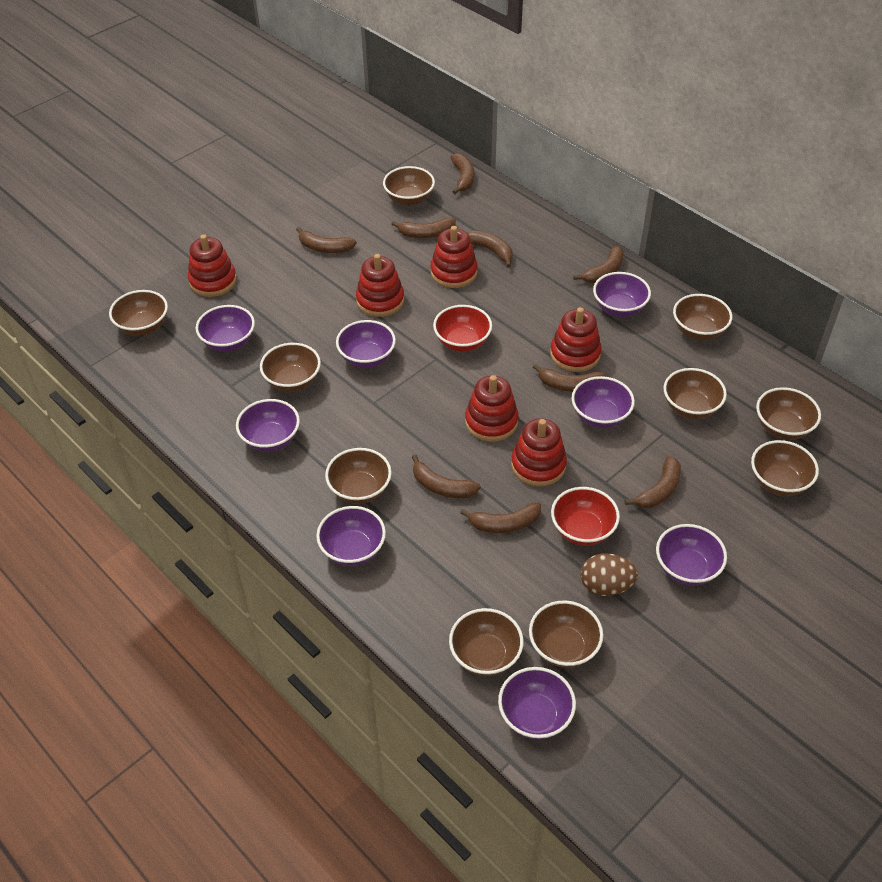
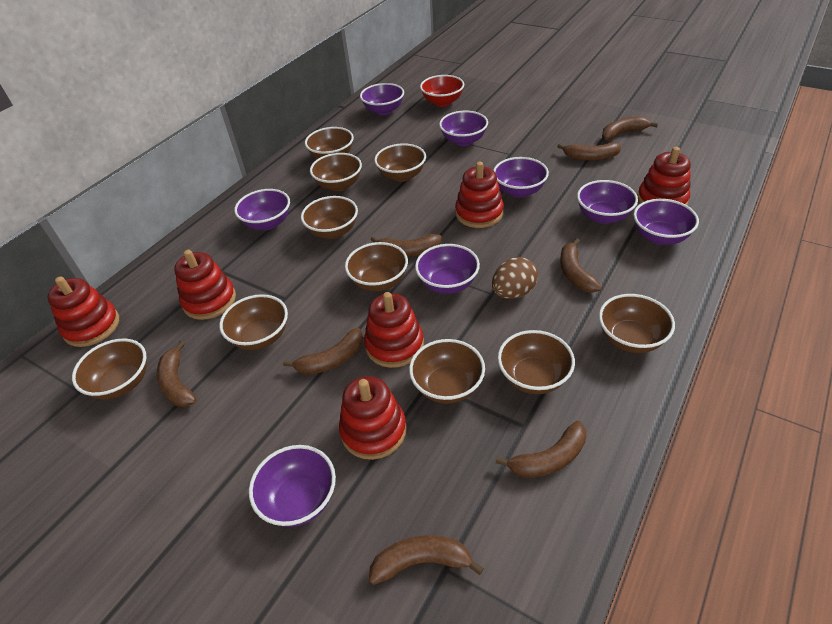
brown banana: 9 -> 8
red bowl: 2 -> 1

